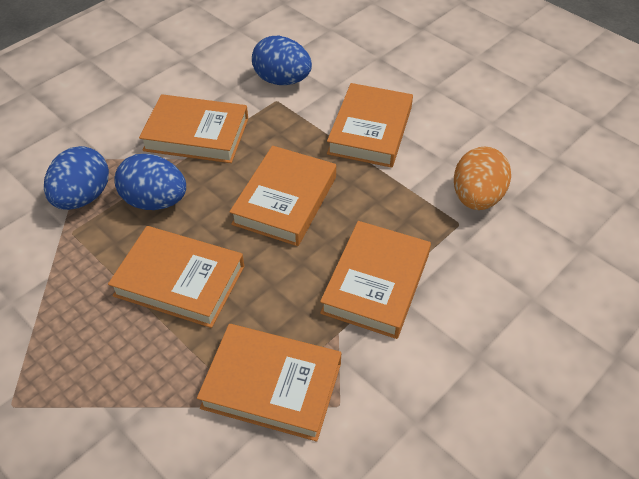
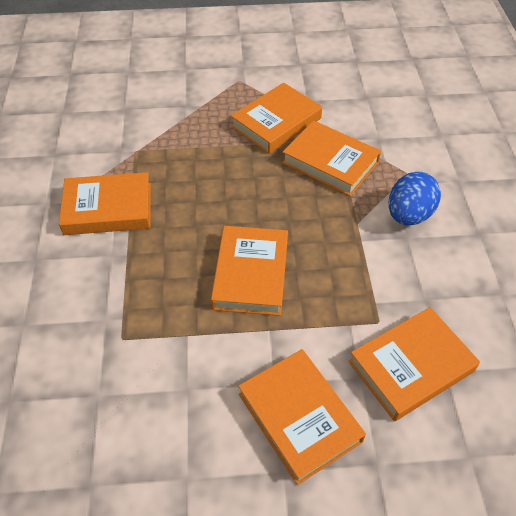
blue egg: 3 -> 1
orange egg: 1 -> 0

